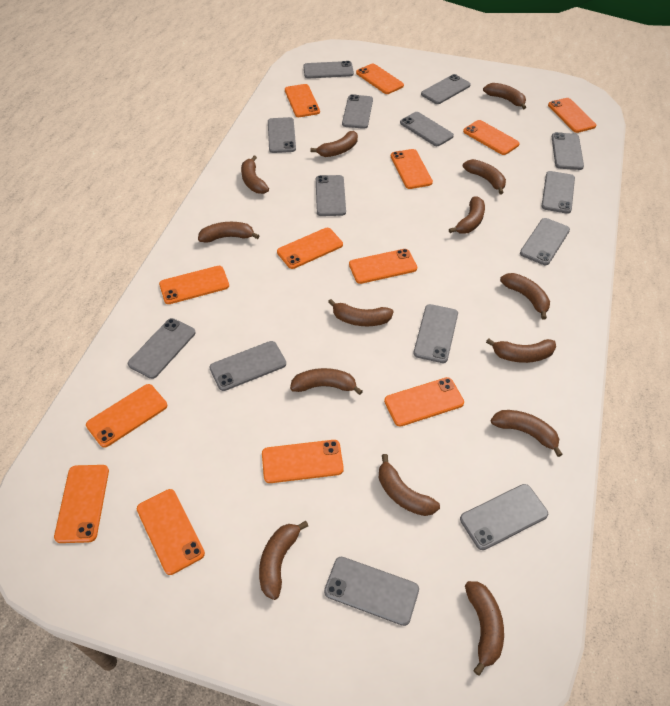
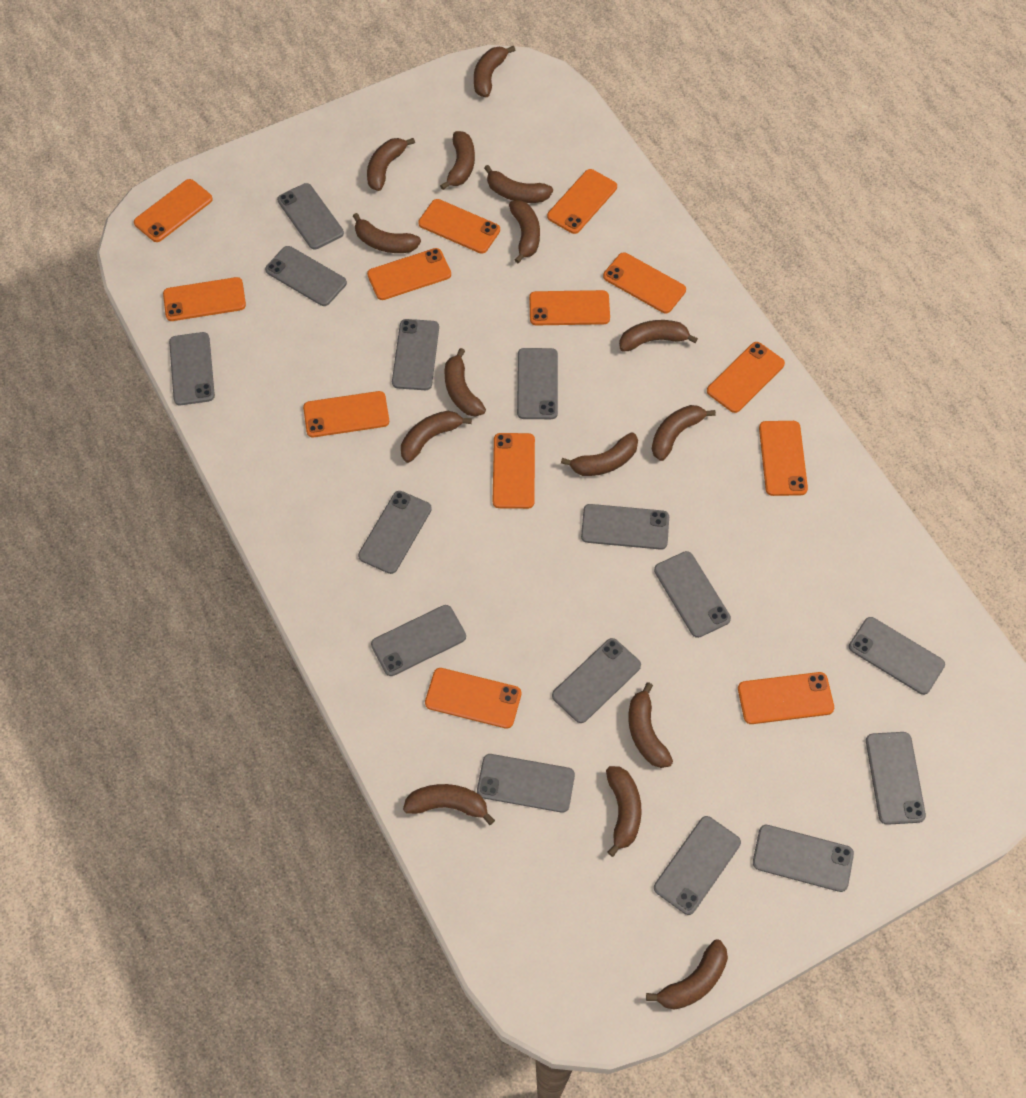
brown banana: 14 -> 15
grey phone: 14 -> 15

